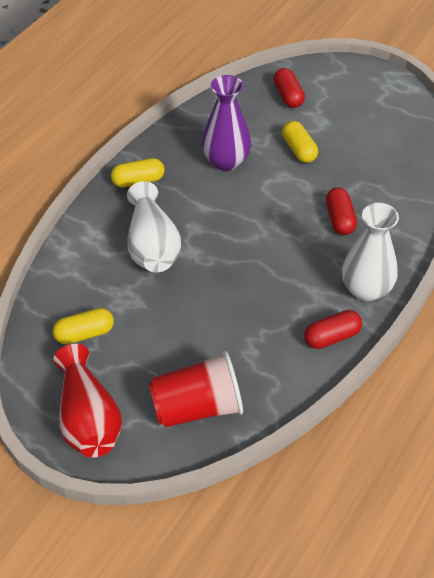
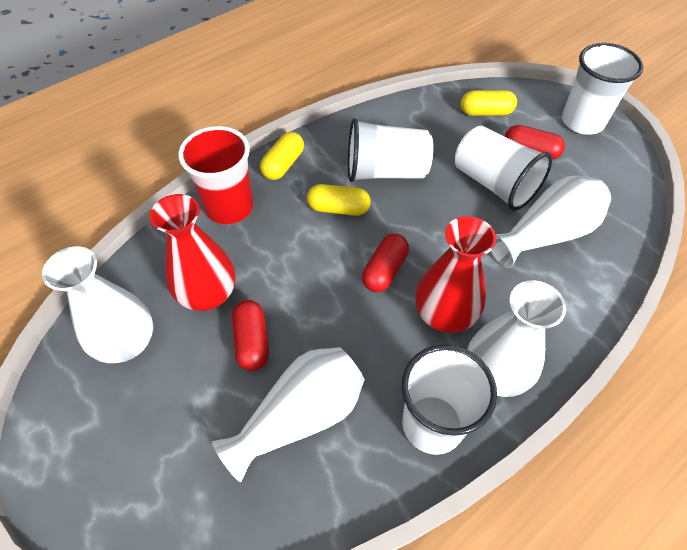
purple vase: 1 -> 0
red vase: 1 -> 2
white cup: 0 -> 4
white vase: 2 -> 4

